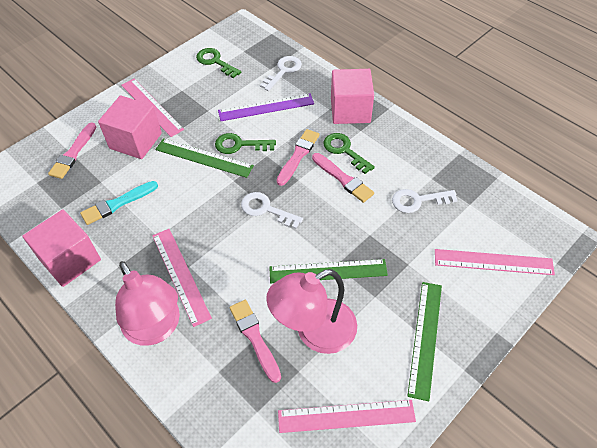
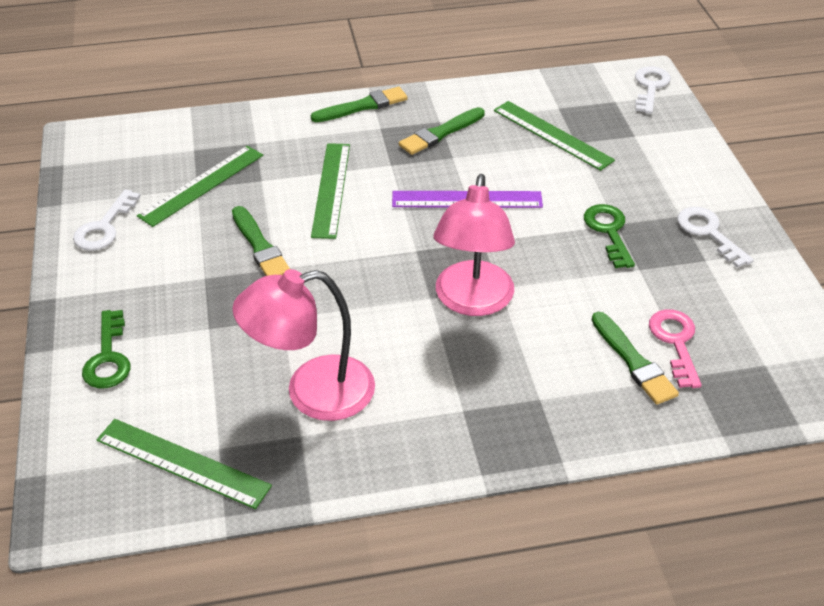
green brush: 0 -> 4
green key: 3 -> 2
green ruler: 3 -> 4
pink brush: 4 -> 0
pink cube: 3 -> 0
pink key: 0 -> 1
pink ruler: 4 -> 0
turquoise brush: 1 -> 0

